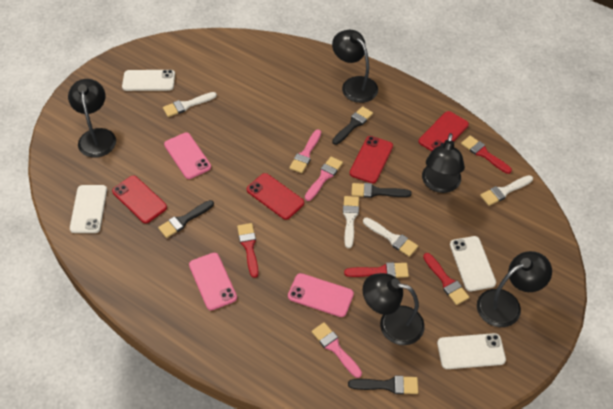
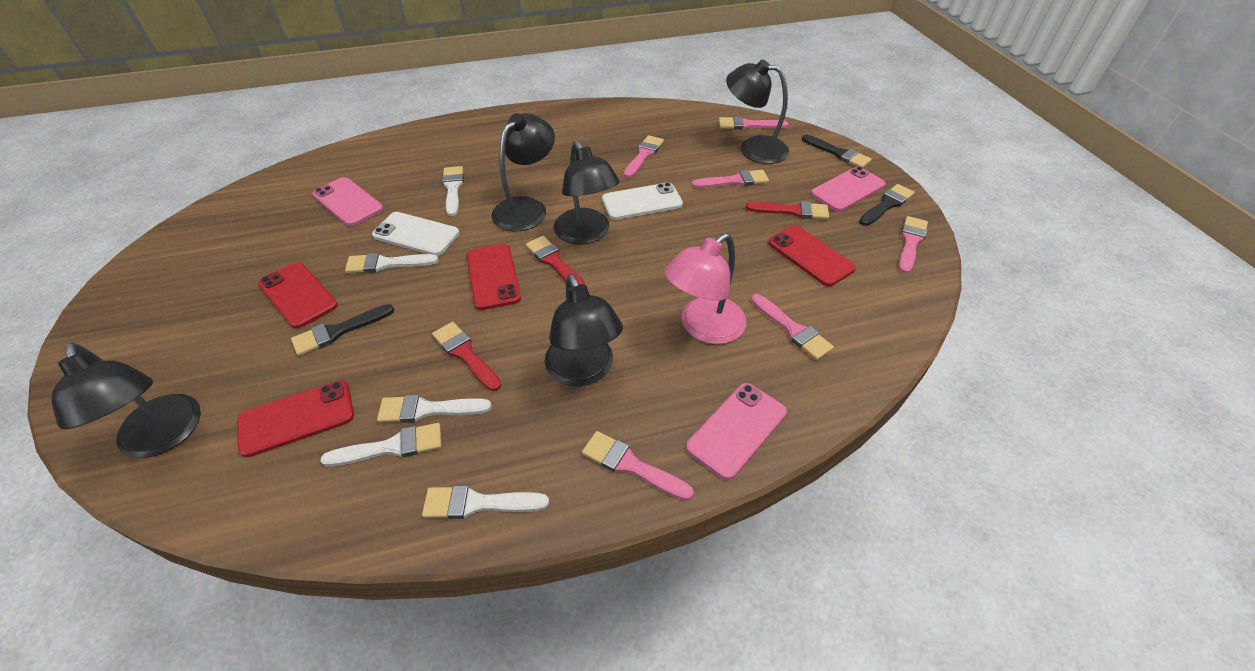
black brush: 4 -> 3
pink brush: 3 -> 6
pink lamp: 0 -> 1
red brush: 4 -> 3
white brush: 4 -> 5
white phone: 4 -> 2

